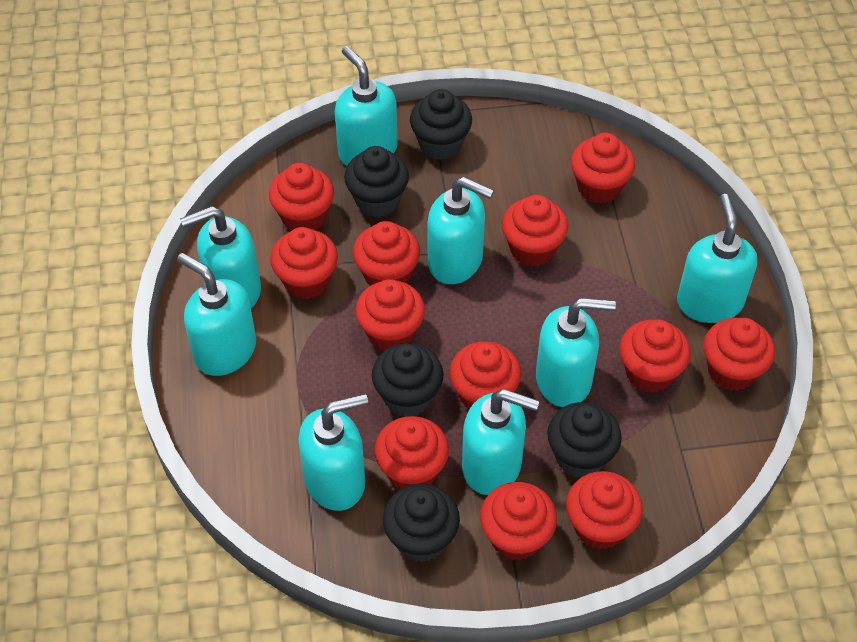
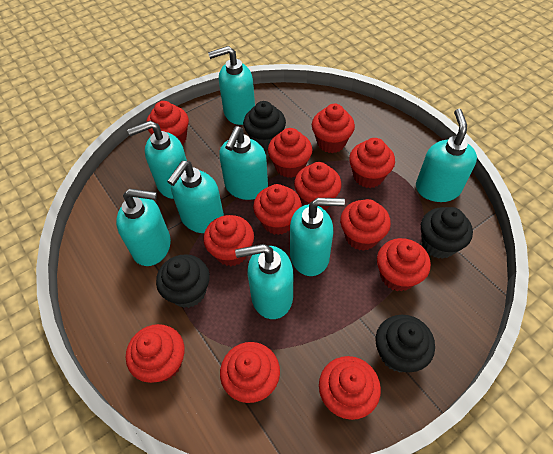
black cupcake: 5 -> 4

